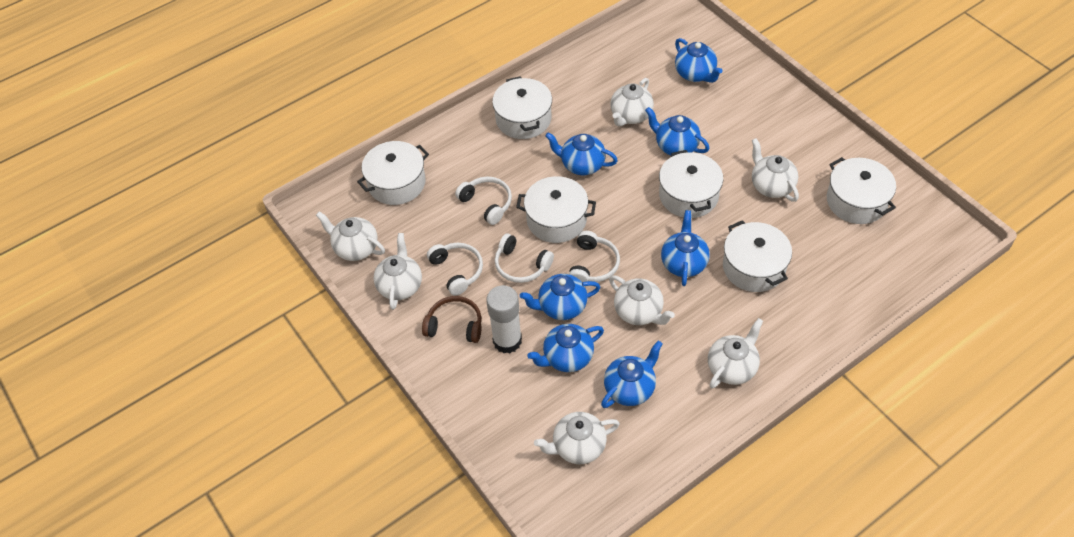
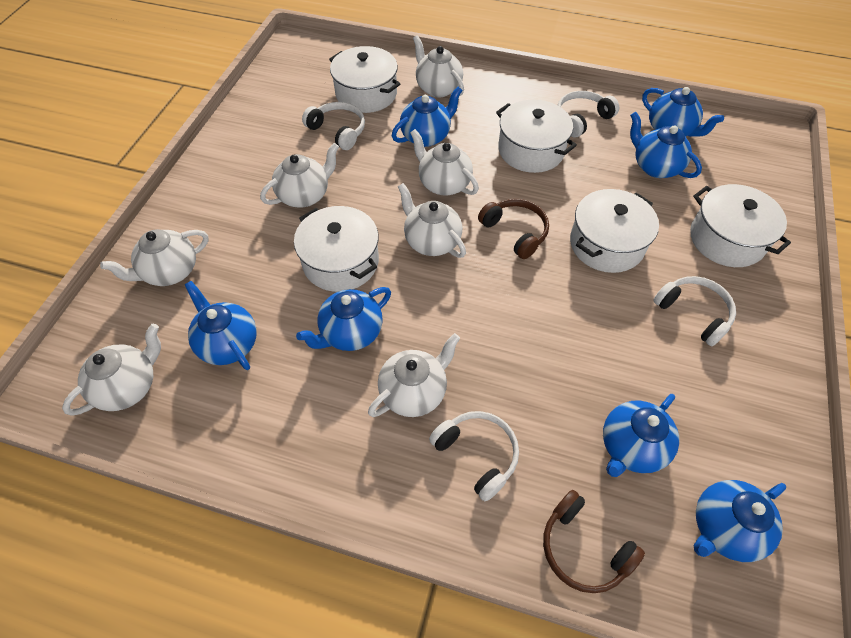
brown headphones: 1 -> 2
white glue stick: 1 -> 0
white pot: 6 -> 5

